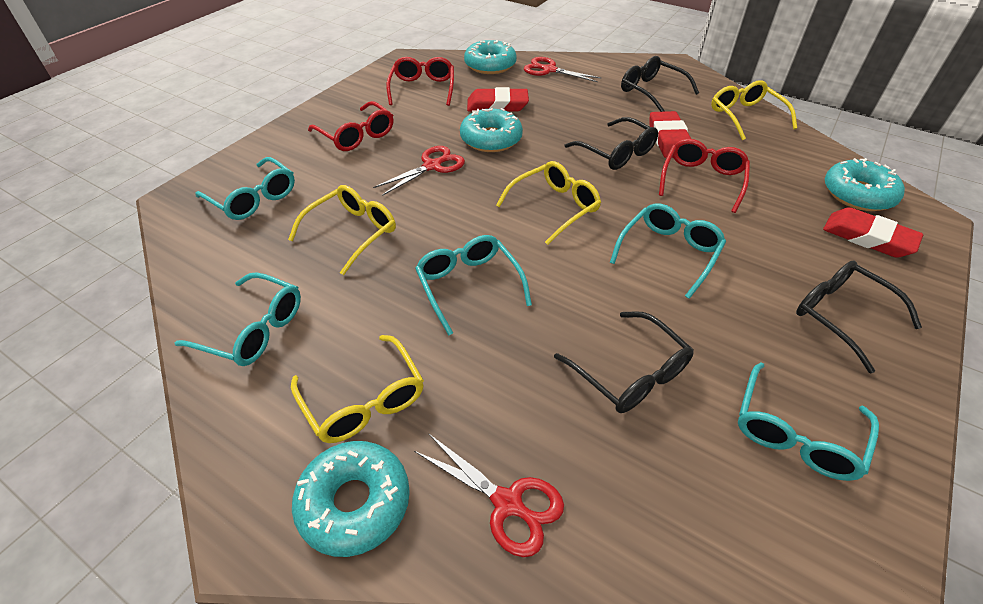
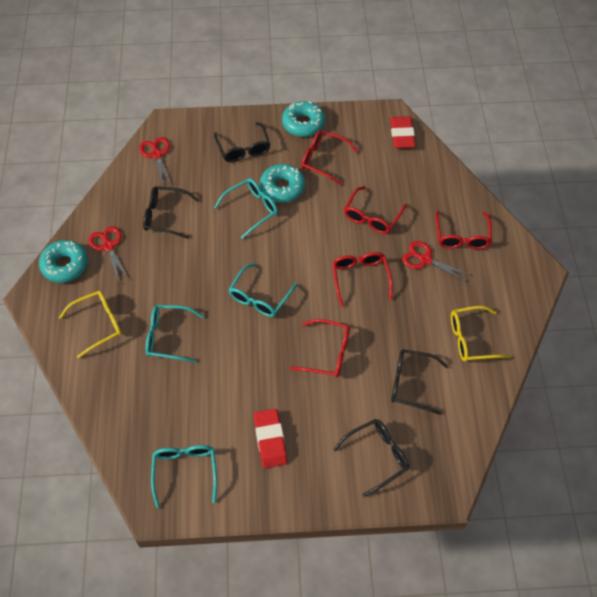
red eraser: 3 -> 2
red glasses: 3 -> 5
turquoise donut: 4 -> 3
turquoise glasses: 5 -> 4
yellow glasses: 4 -> 2

